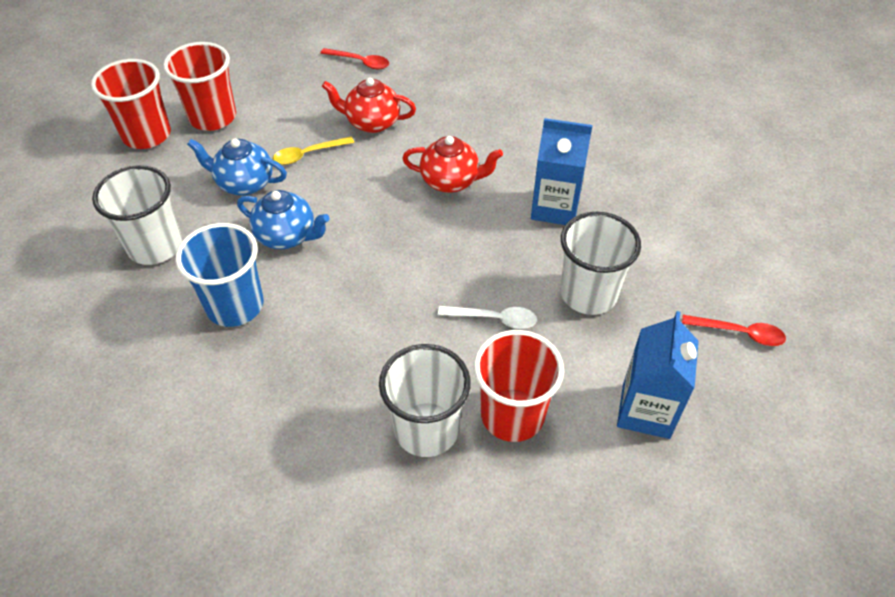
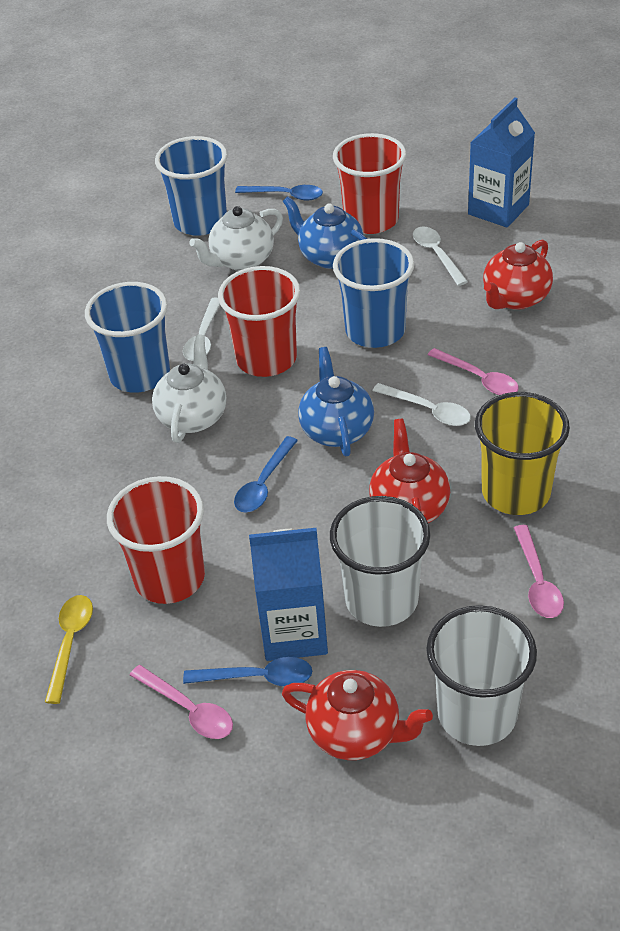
blue cup: 1 -> 3
blue spoon: 0 -> 3
pink spoon: 0 -> 3
red spoon: 2 -> 0
red teapot: 2 -> 3
white cup: 3 -> 2
white spoon: 1 -> 3
white teapot: 0 -> 2
yellow cup: 0 -> 1

